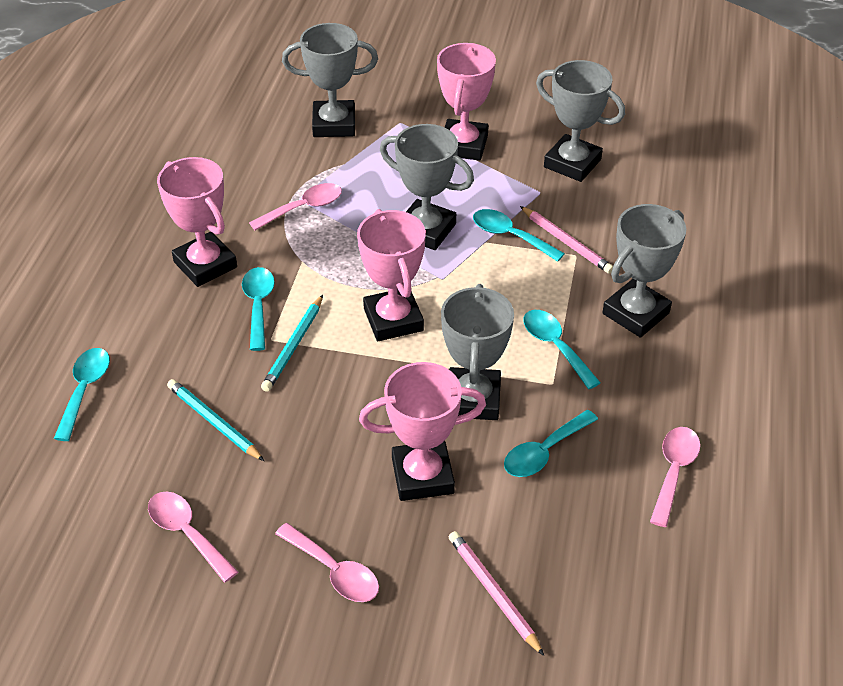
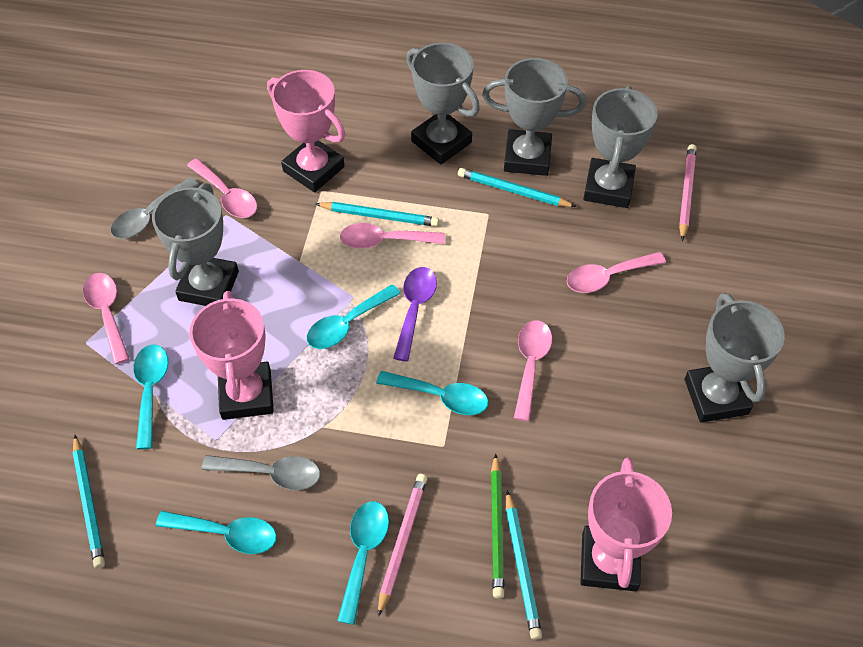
green pencil: 0 -> 1
grey spoon: 0 -> 2
pink spoon: 4 -> 5
pink trophy: 4 -> 3
purple spoon: 0 -> 1
turquoise pencil: 2 -> 4

